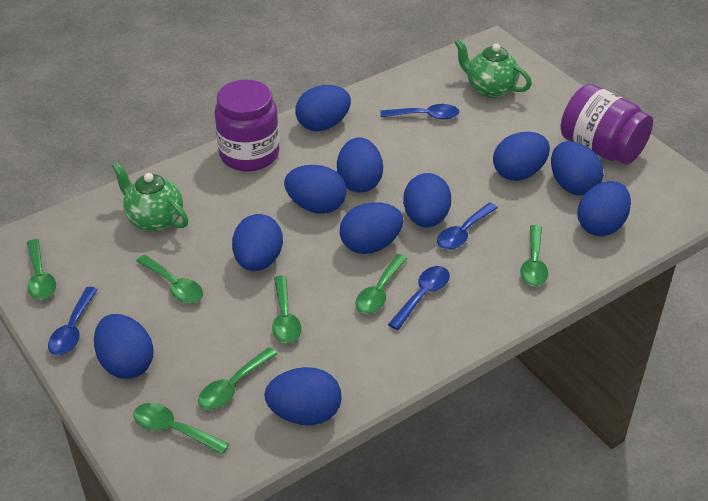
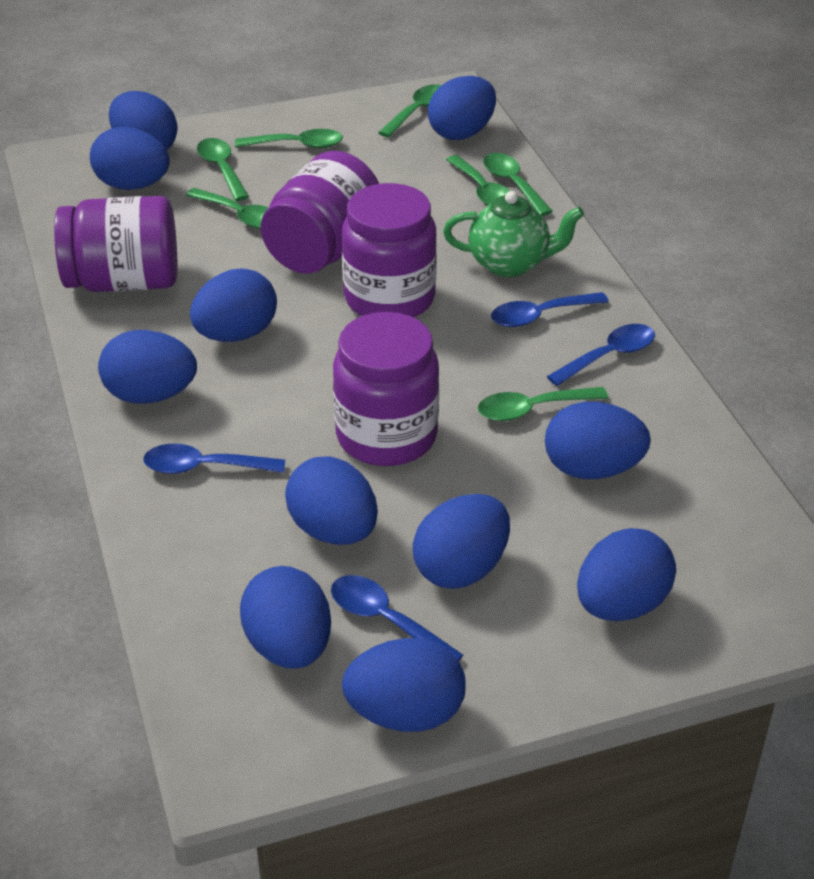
green teapot: 2 -> 1
purple jar: 2 -> 4

